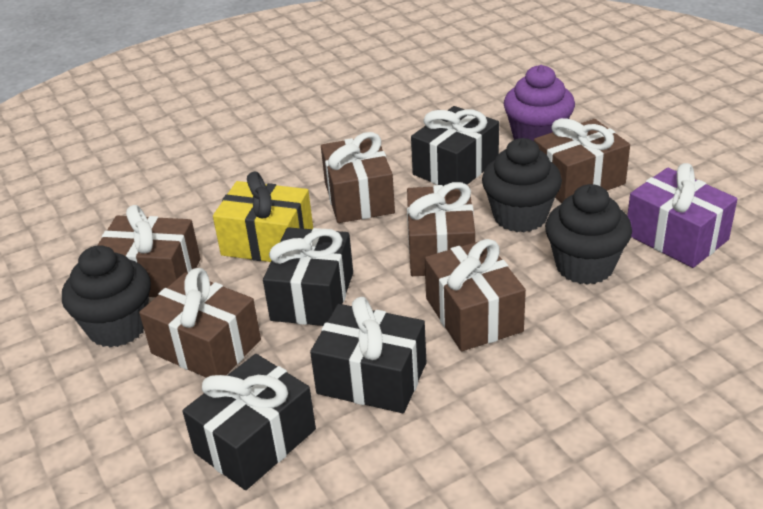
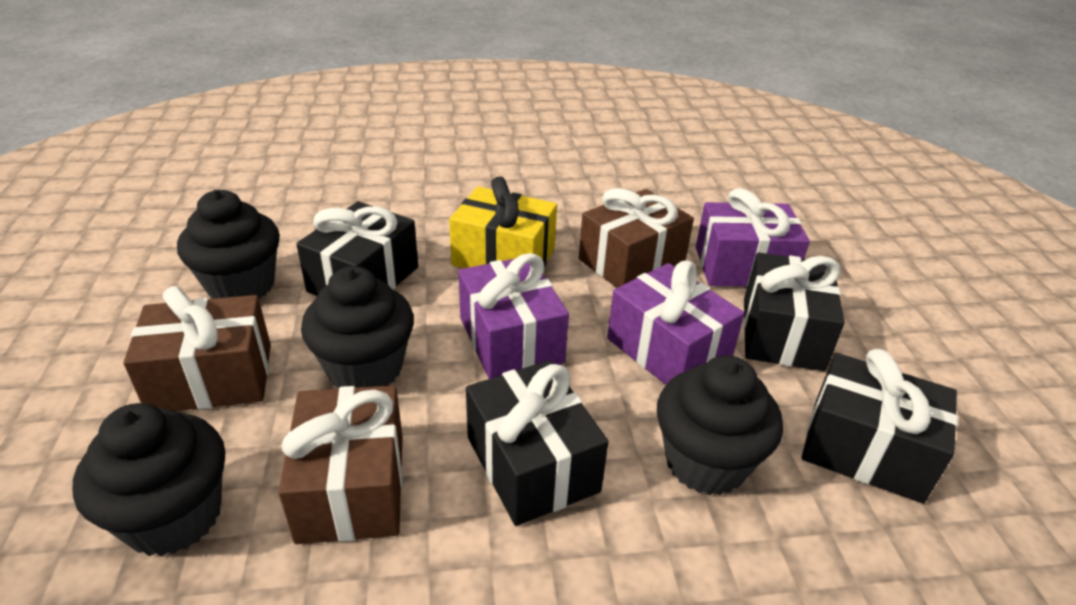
black cupcake: 3 -> 4
brown gift: 6 -> 3
purple cupcake: 1 -> 0
purple gift: 1 -> 3

